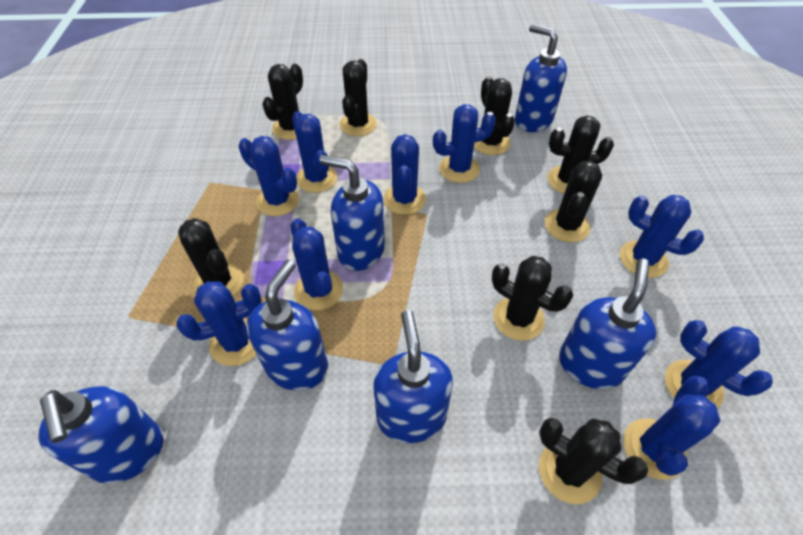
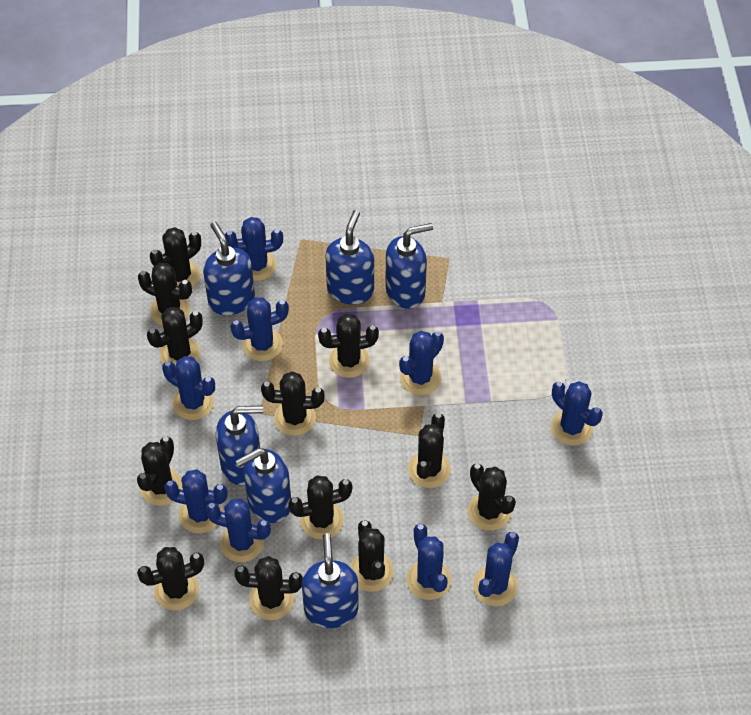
black cactus: 8 -> 12

